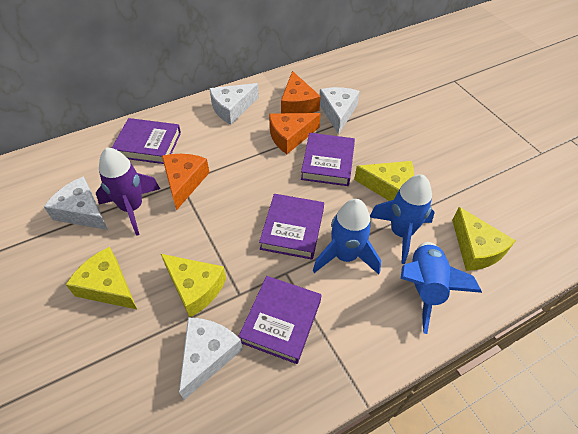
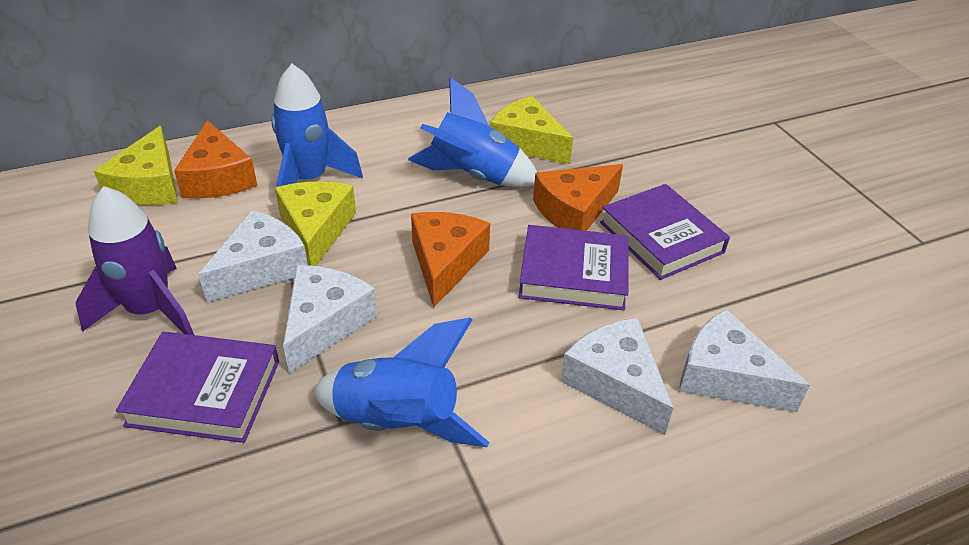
purple book: 4 -> 3
yellow cheese: 4 -> 3

